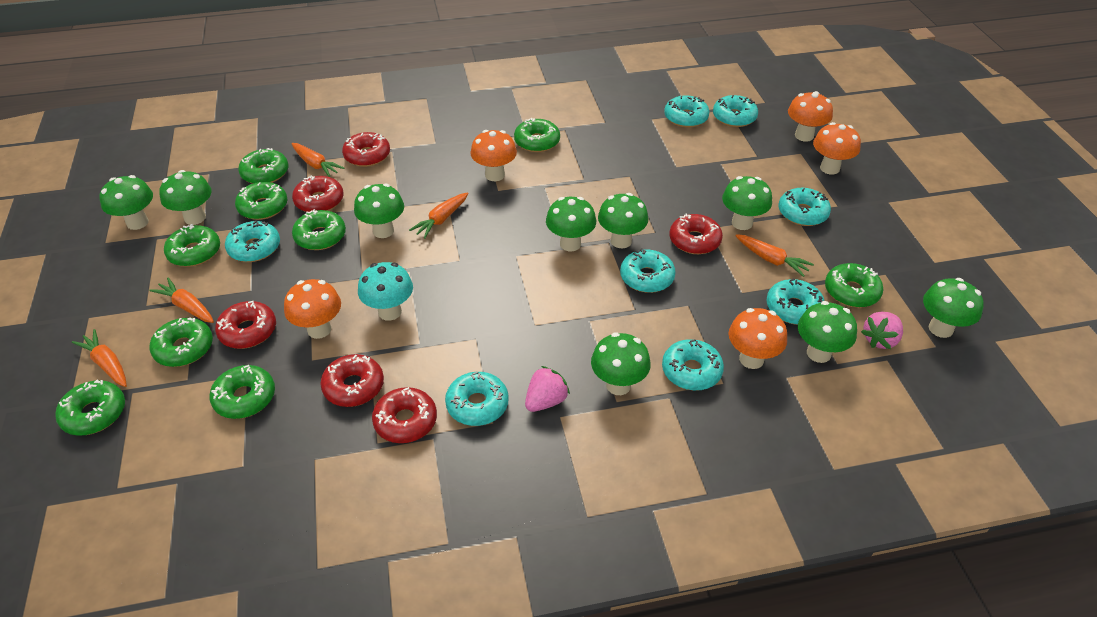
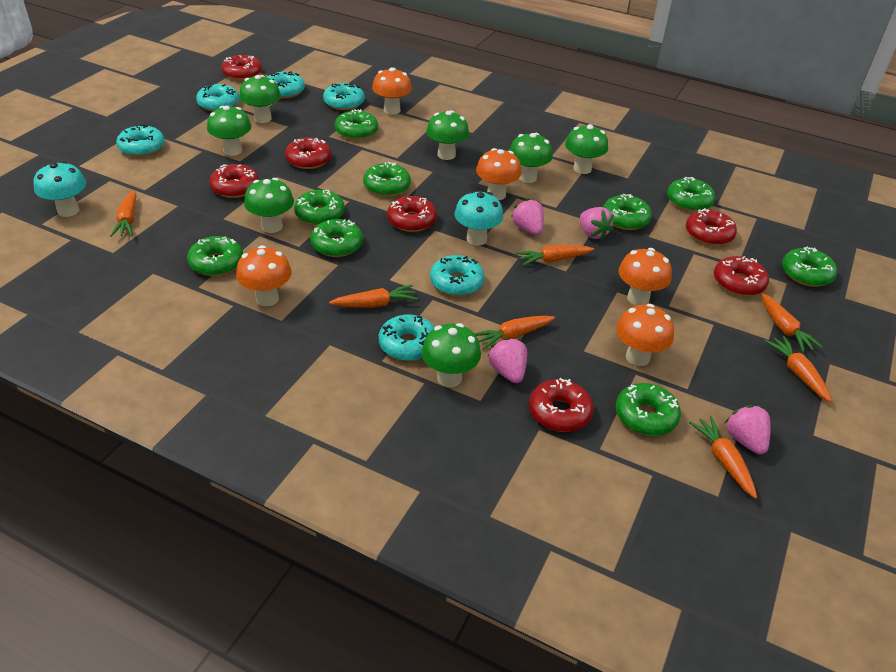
green mushroom: 9 -> 7
orange carrot: 5 -> 7
pink strawberry: 2 -> 4
red donut: 6 -> 7
turquoise donut: 8 -> 6
turquoise mushroom: 1 -> 2

